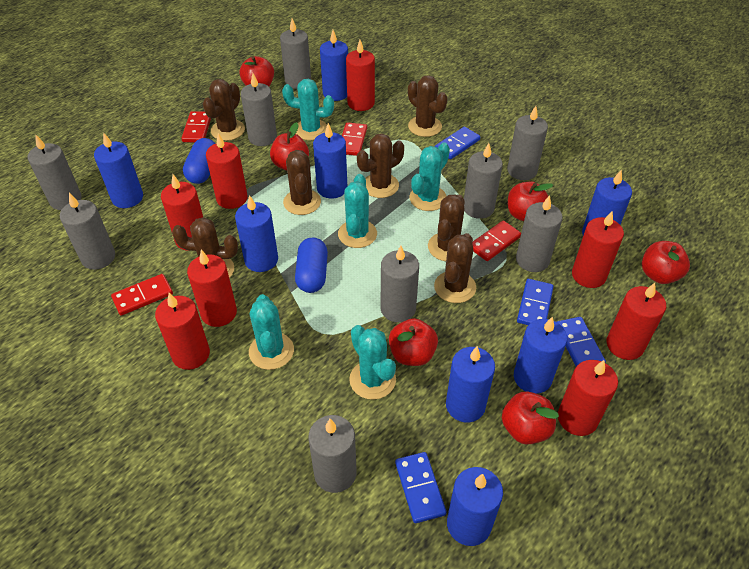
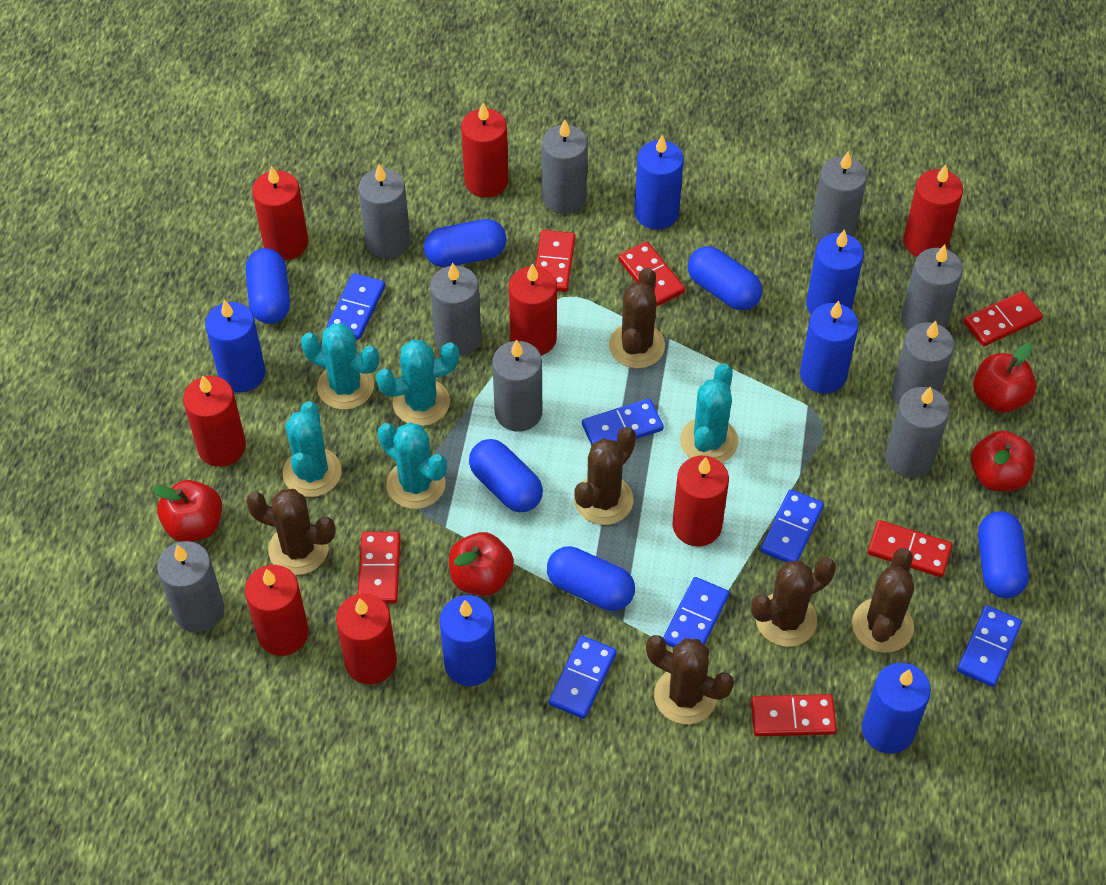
blue candle: 8 -> 6
blue capsule: 2 -> 6
blue domino: 4 -> 6
brown cactus: 7 -> 6
red apple: 6 -> 4
red domino: 4 -> 6

